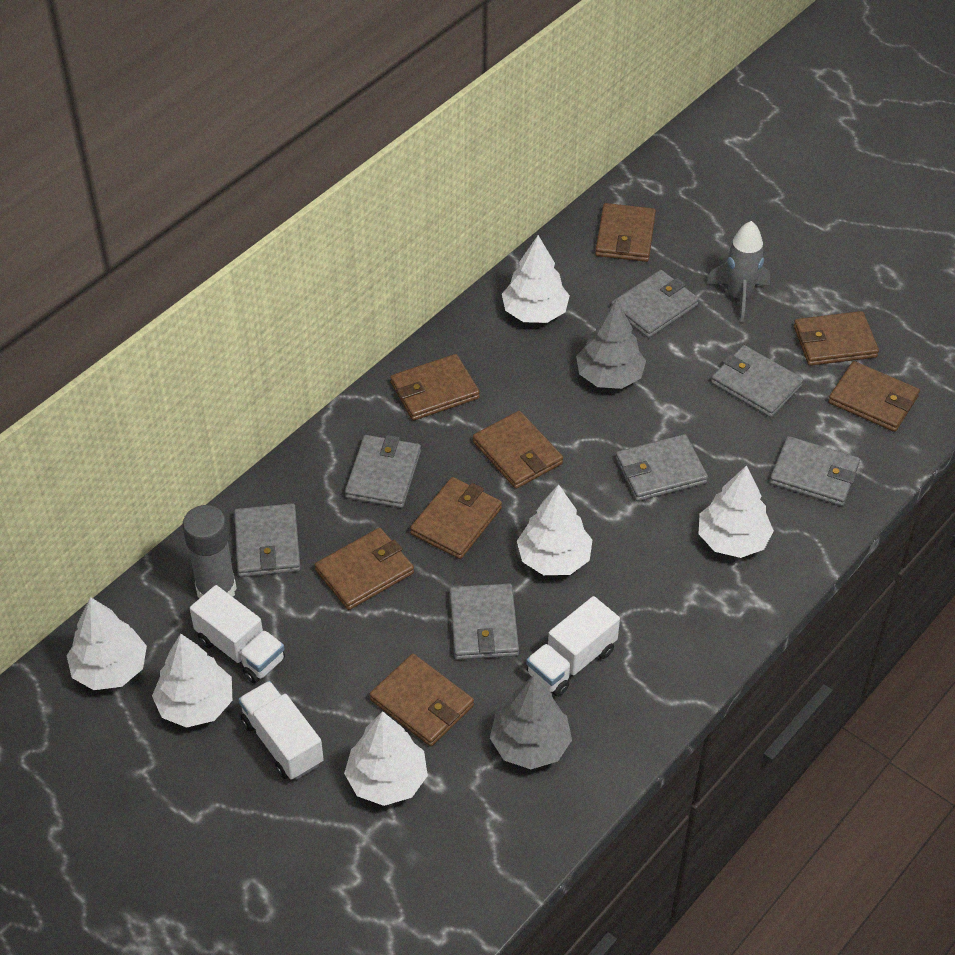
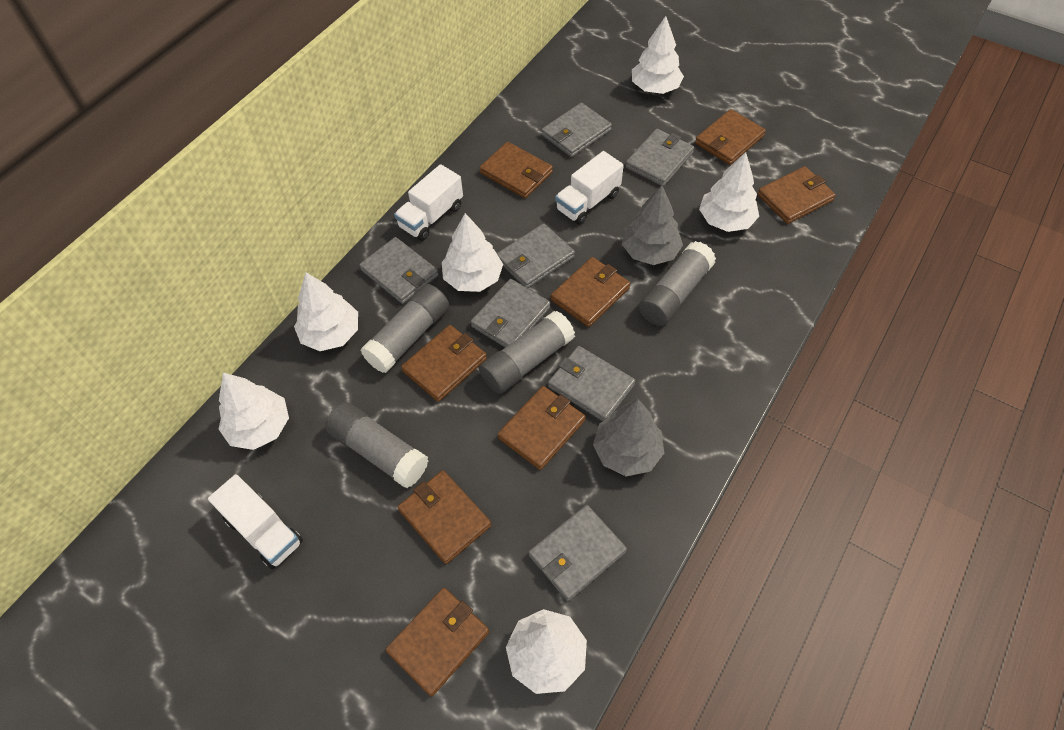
grey glue stick: 1 -> 4
grey rocket: 1 -> 0

